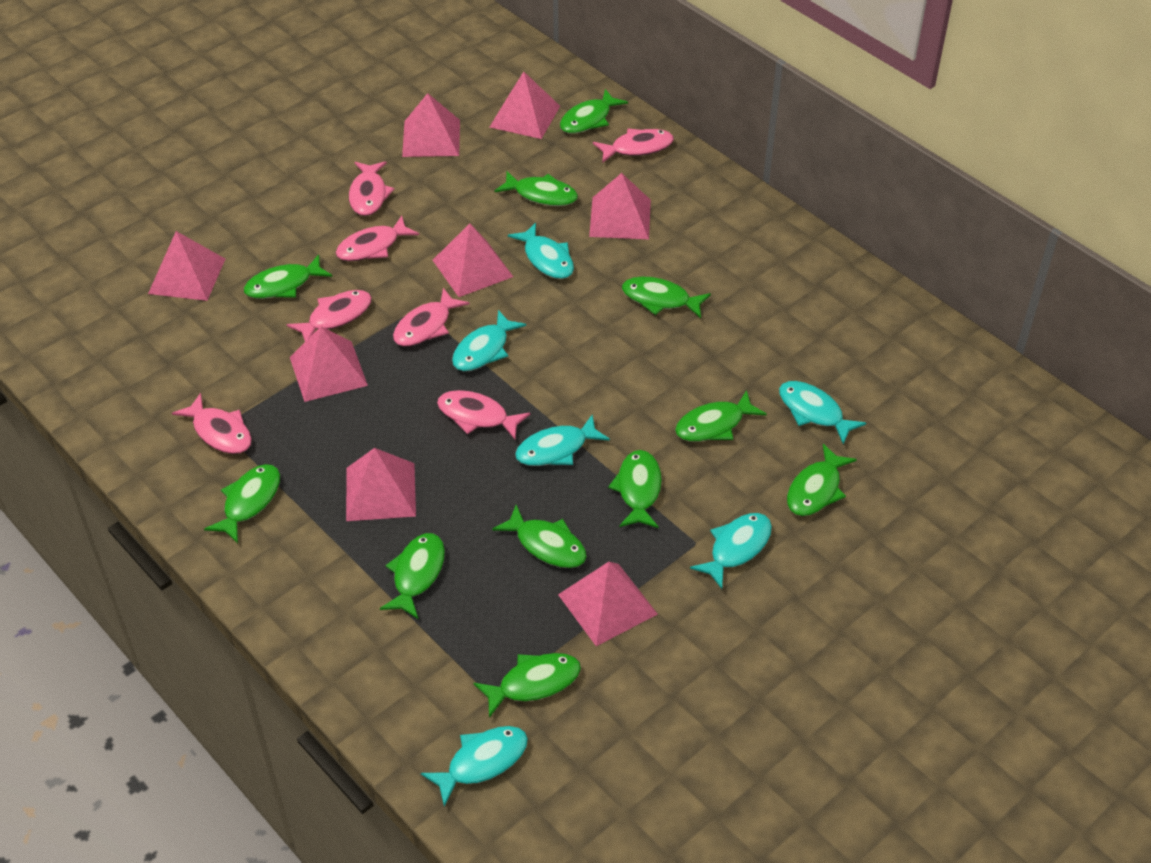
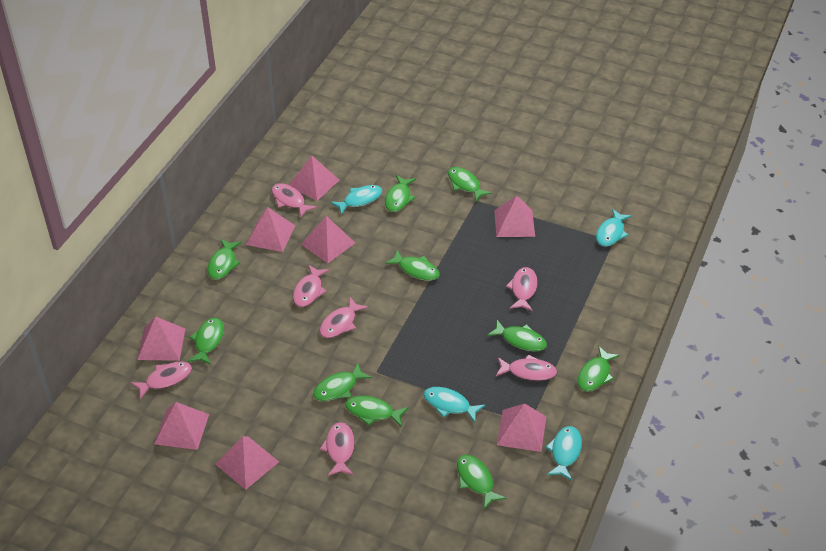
green fish: 11 -> 10
turquoise fish: 6 -> 4

